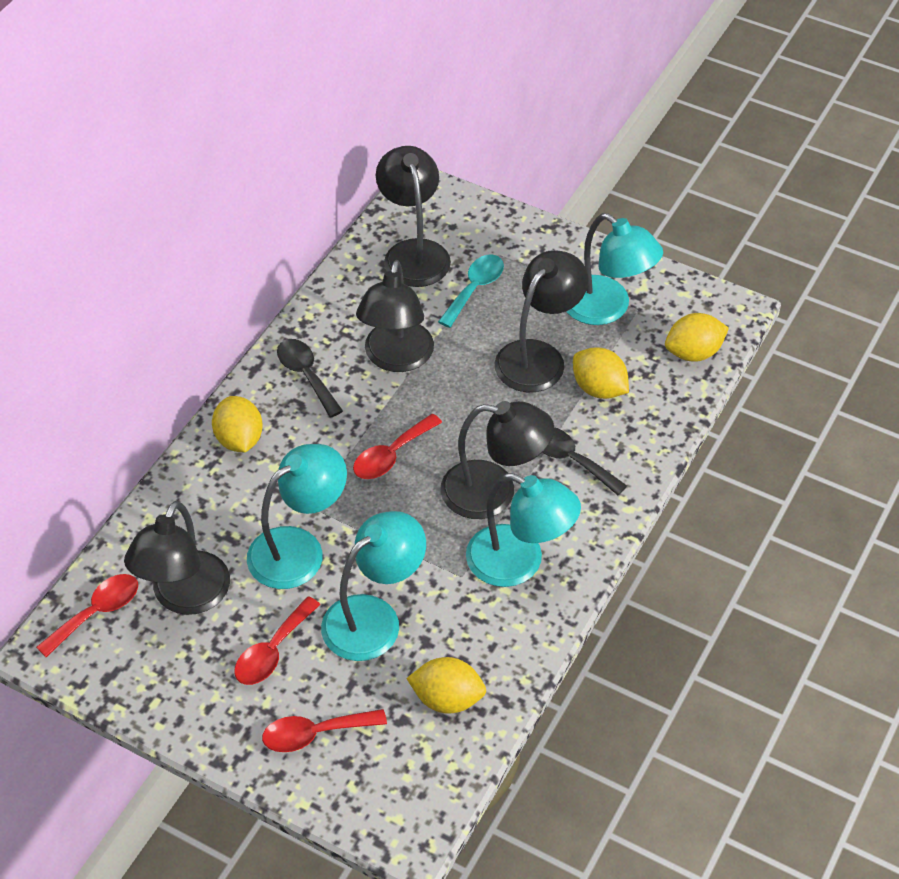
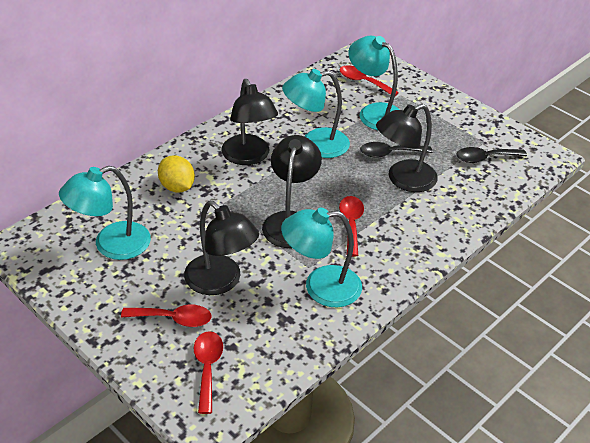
black lamp: 5 -> 4
turquoise spoon: 1 -> 0
yellow lemon: 4 -> 1

